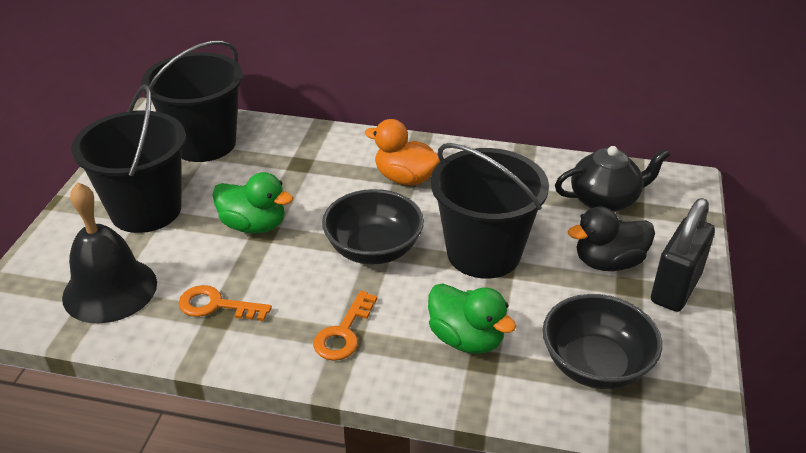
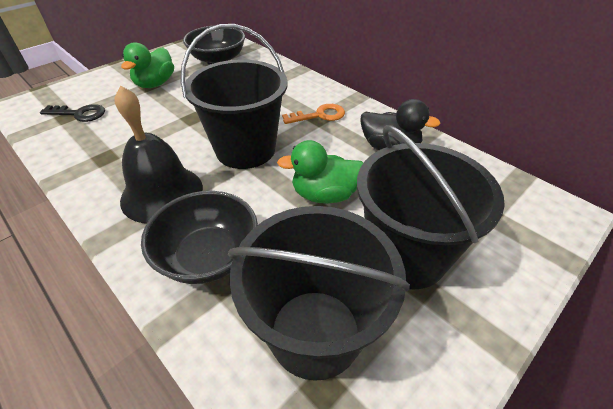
black key: 0 -> 1
black padlock: 1 -> 0
black teapot: 1 -> 0
orange duck: 1 -> 0
orange key: 2 -> 1

